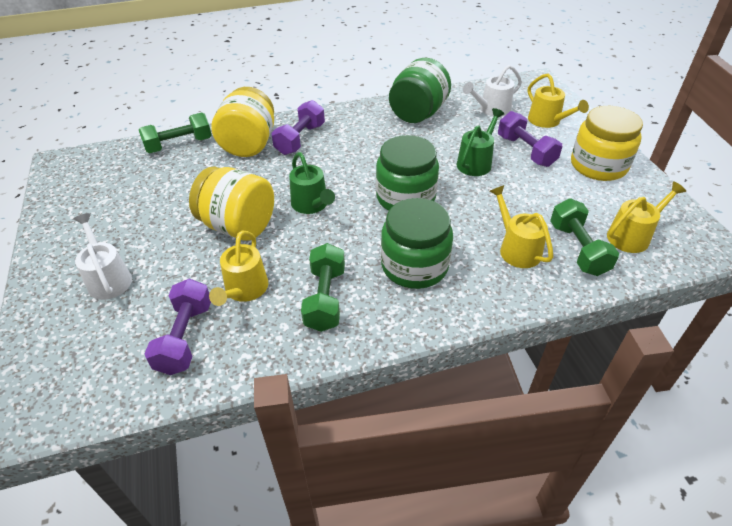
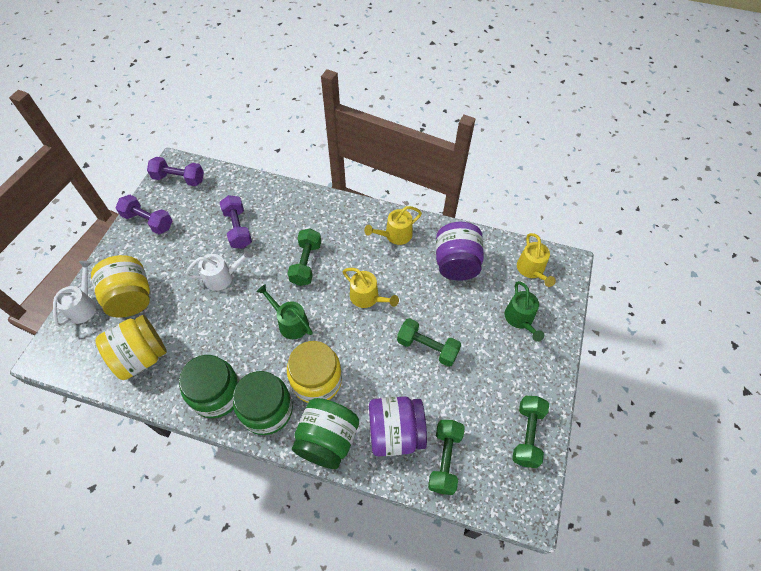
green dumbbell: 3 -> 4
purple jar: 0 -> 2
yellow watering can: 4 -> 3

